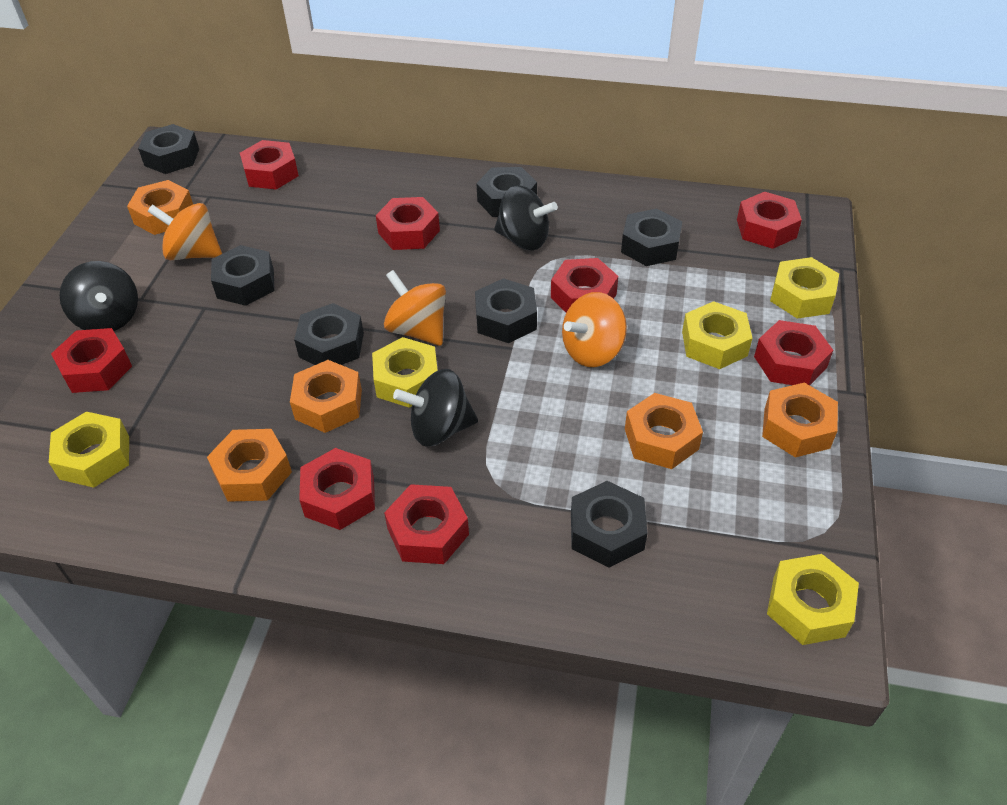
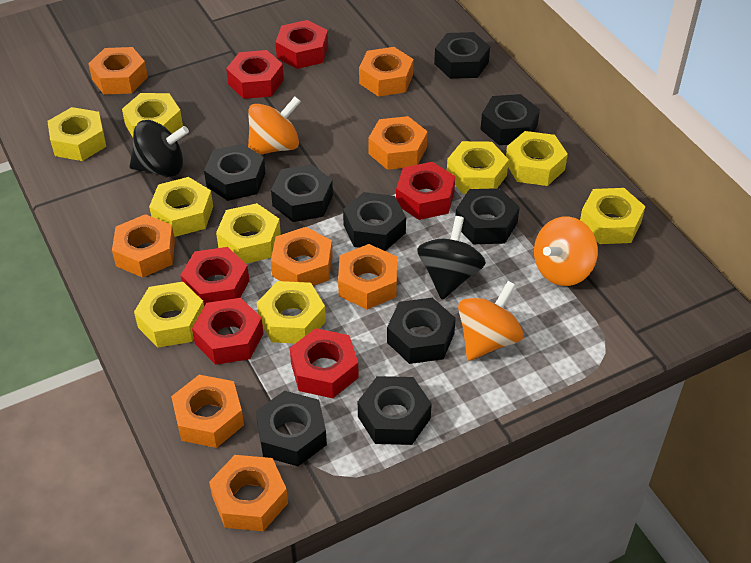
black nut: 7 -> 9
black spinning top: 3 -> 2
orange nut: 5 -> 8
red nut: 8 -> 6
yellow nut: 5 -> 9

